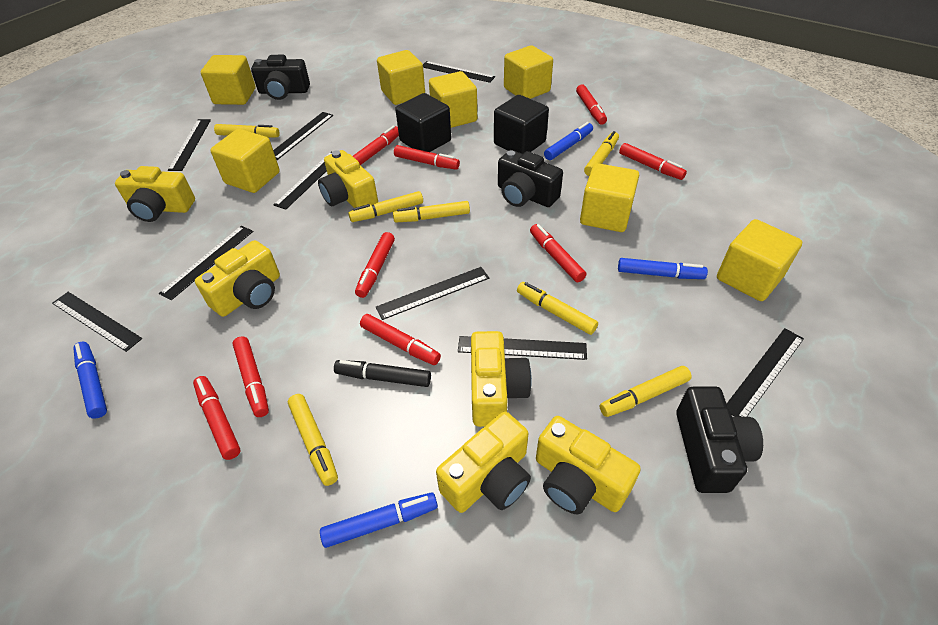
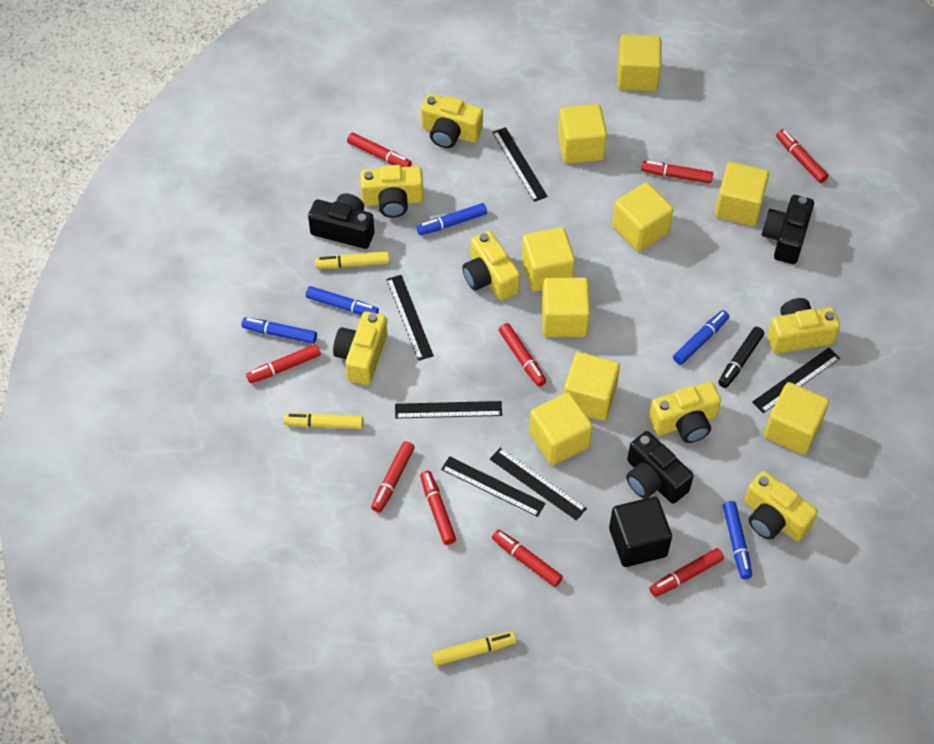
black cube: 2 -> 1
black ruler: 9 -> 6
blue marker: 4 -> 5
yellow camera: 6 -> 7
yellow cube: 7 -> 9
yellow marker: 7 -> 3

